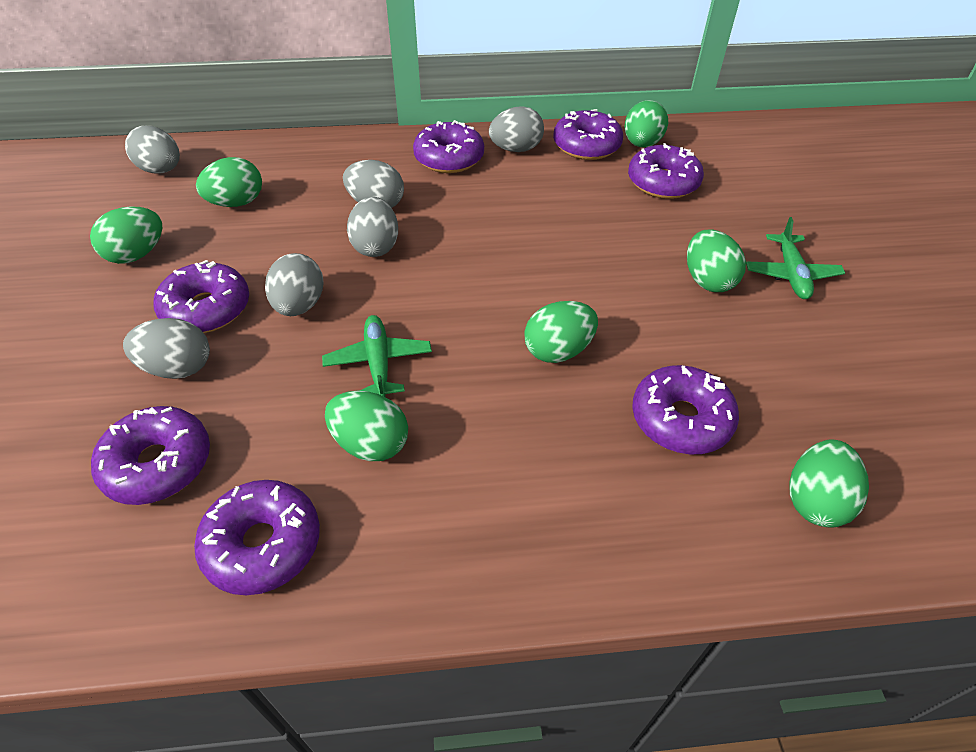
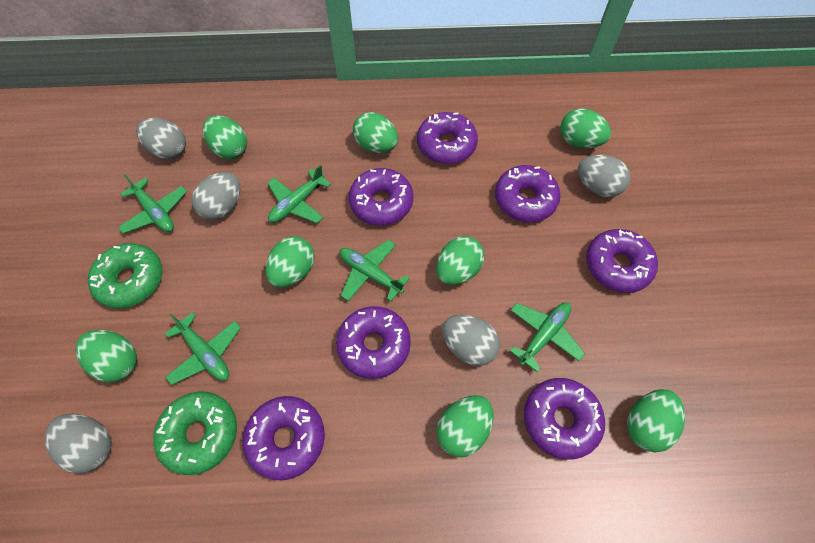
green donut: 0 -> 2
green egg: 7 -> 8
green plane: 2 -> 5
grey egg: 6 -> 5

